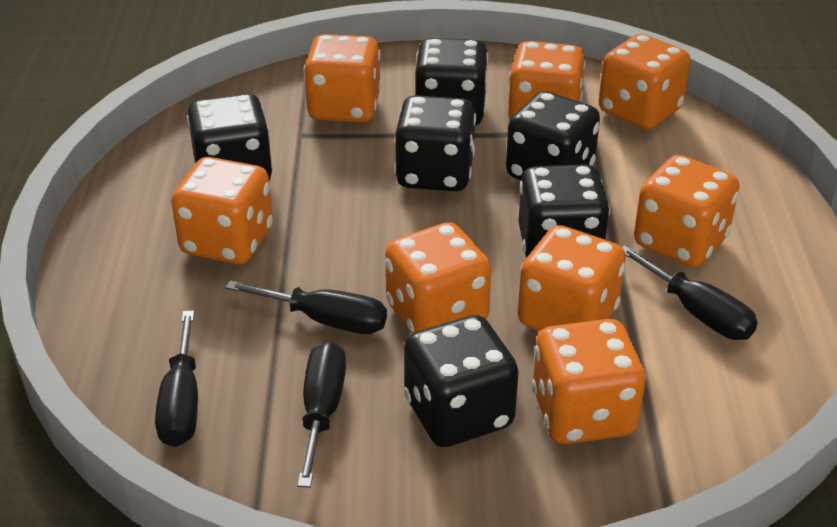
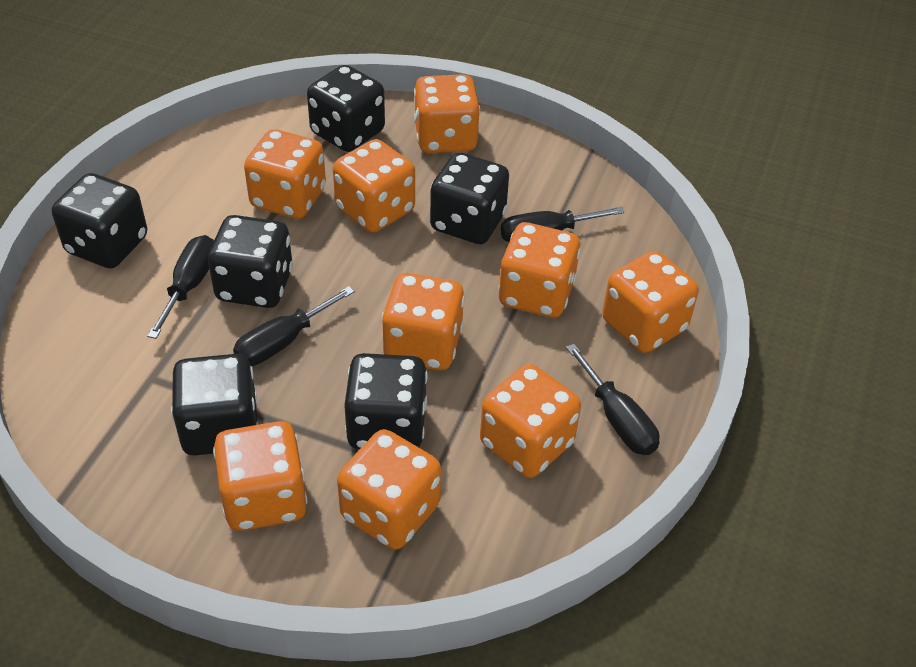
orange dice: 8 -> 9

